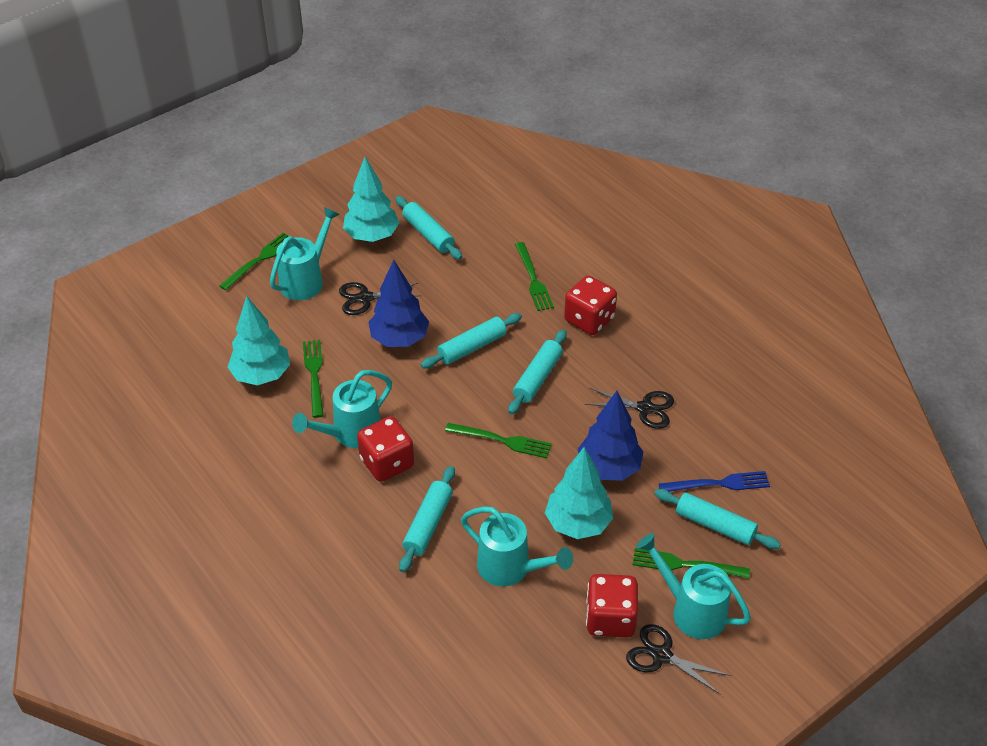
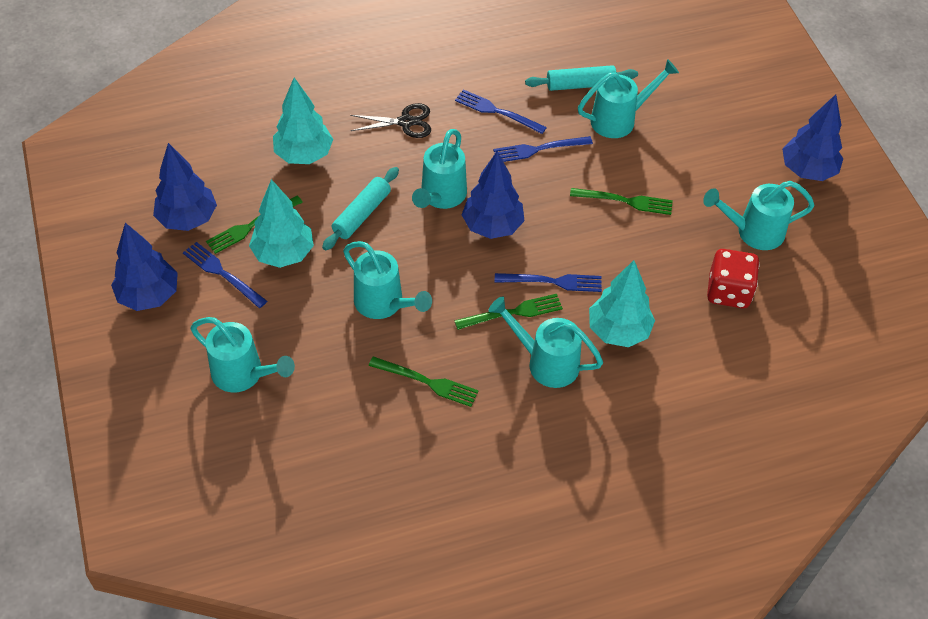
black scissors: 3 -> 1
blue fork: 1 -> 4
blue tree: 2 -> 4
green fork: 5 -> 4
red dice: 3 -> 1
turquoise rolling pin: 5 -> 2
turquoise watering can: 4 -> 6

